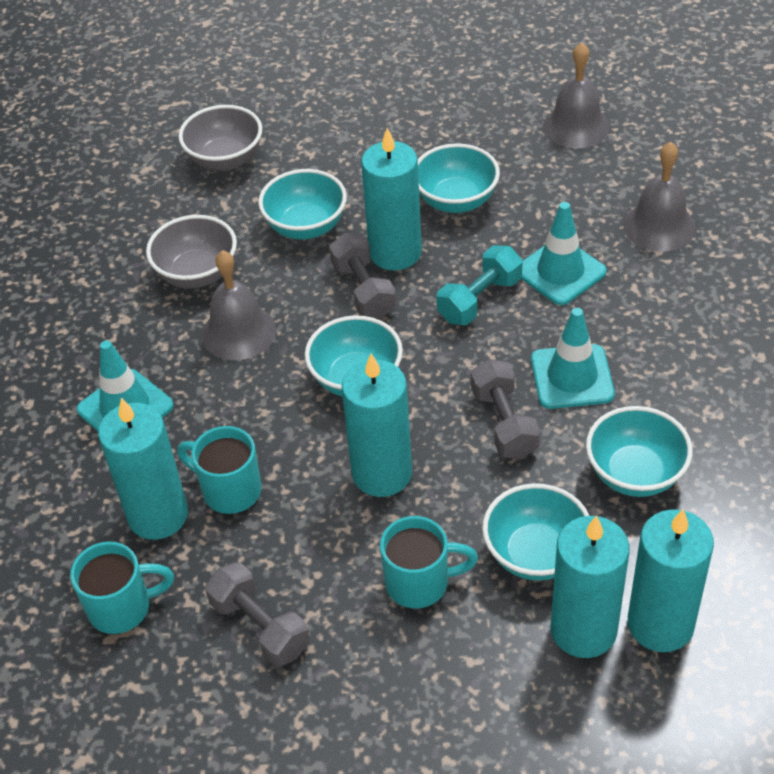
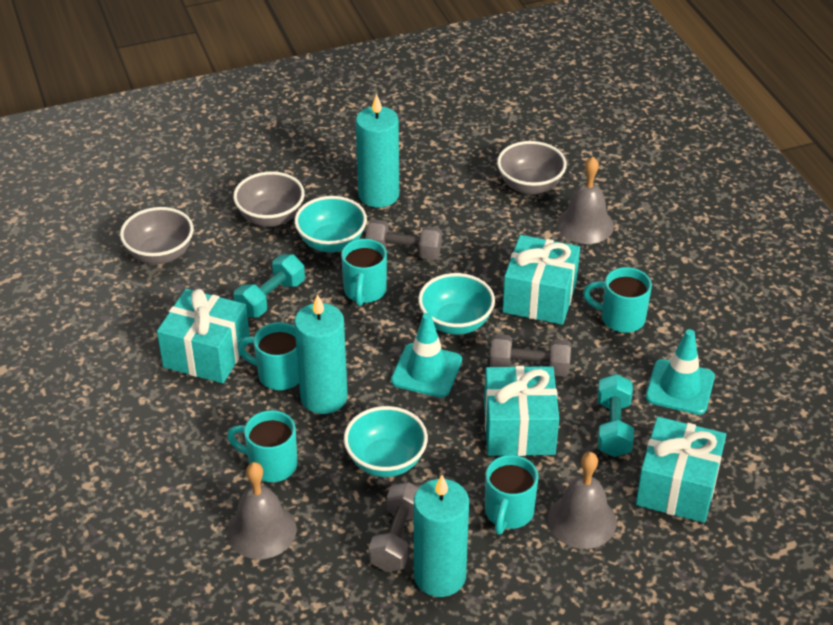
grey bowl: 2 -> 3
turquoise bowl: 5 -> 3
turquoise candle: 5 -> 3
turquoise dumbbell: 1 -> 2
turquoise gift: 0 -> 4
turquoise mug: 3 -> 5
turquoise traffic cone: 3 -> 2

